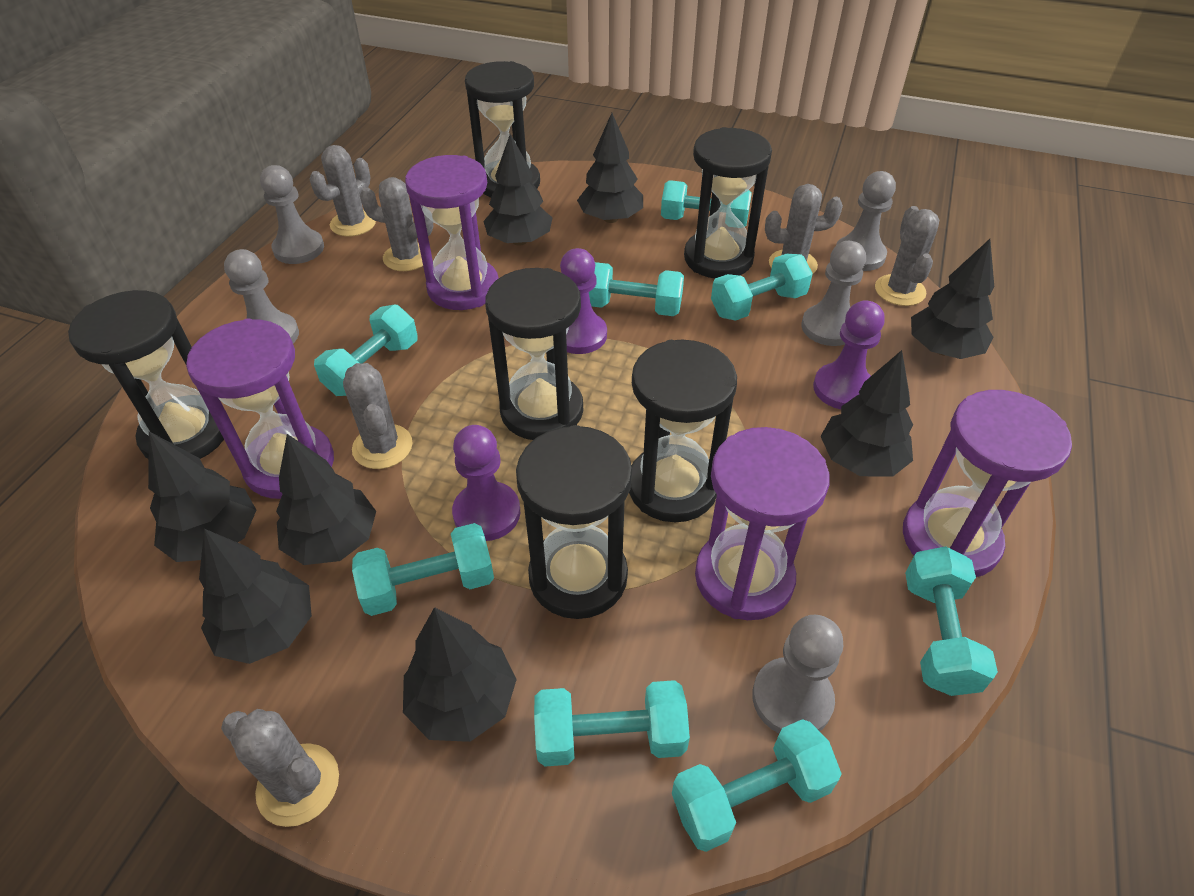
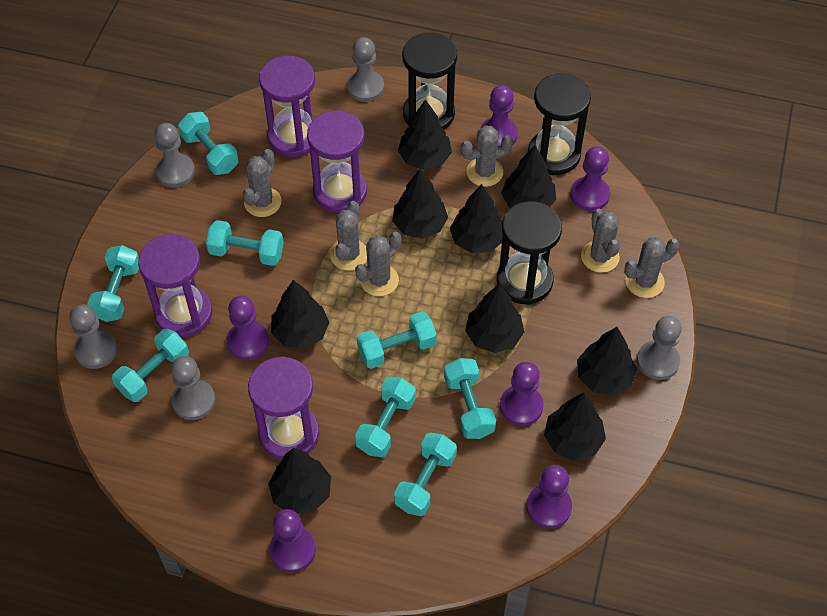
black hourglass: 6 -> 3
black tree: 8 -> 9
purple pawn: 3 -> 6

